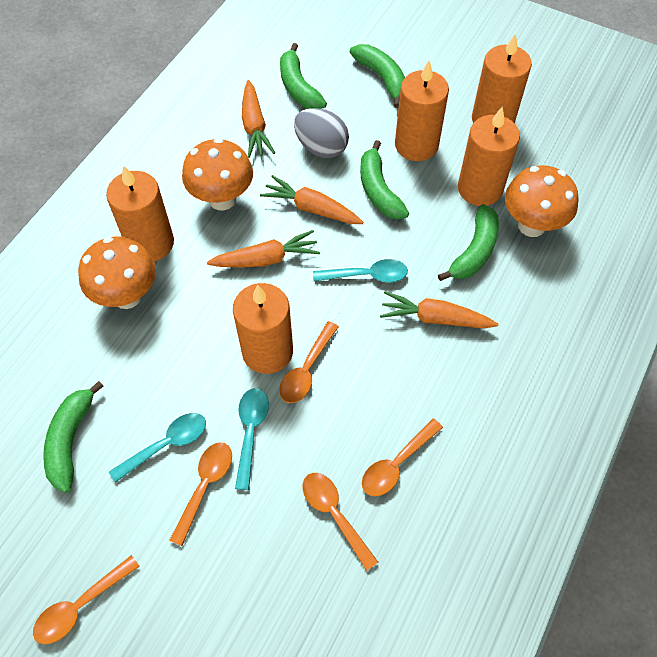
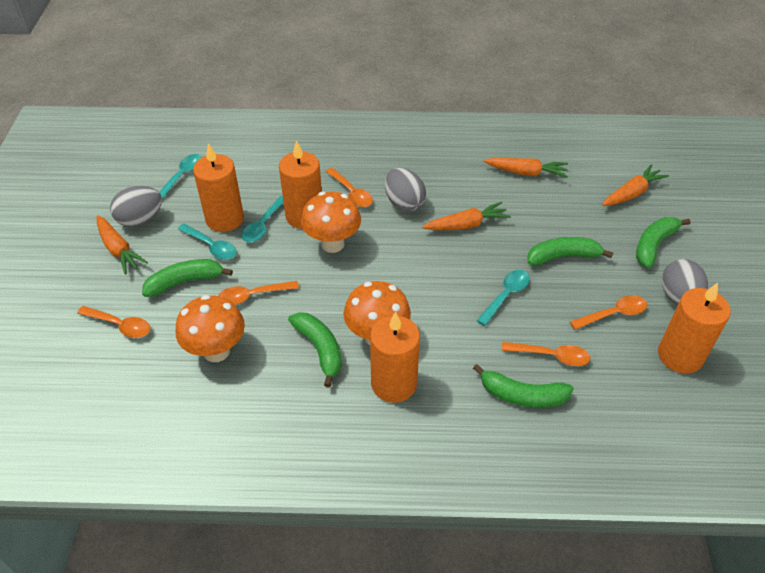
grey egg: 1 -> 3
orange candle: 5 -> 4
turquoise spoon: 3 -> 4

